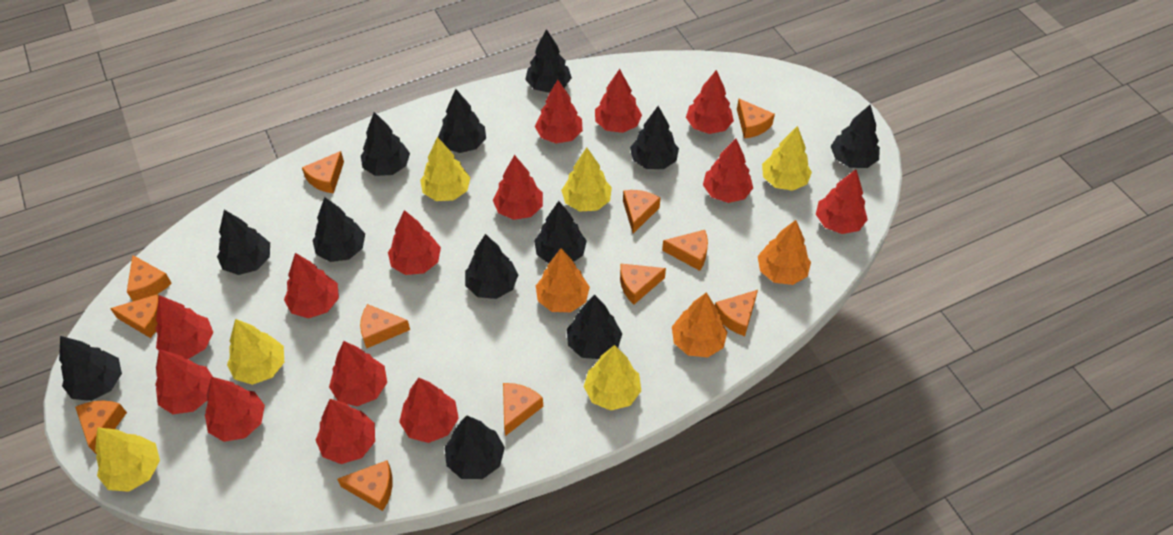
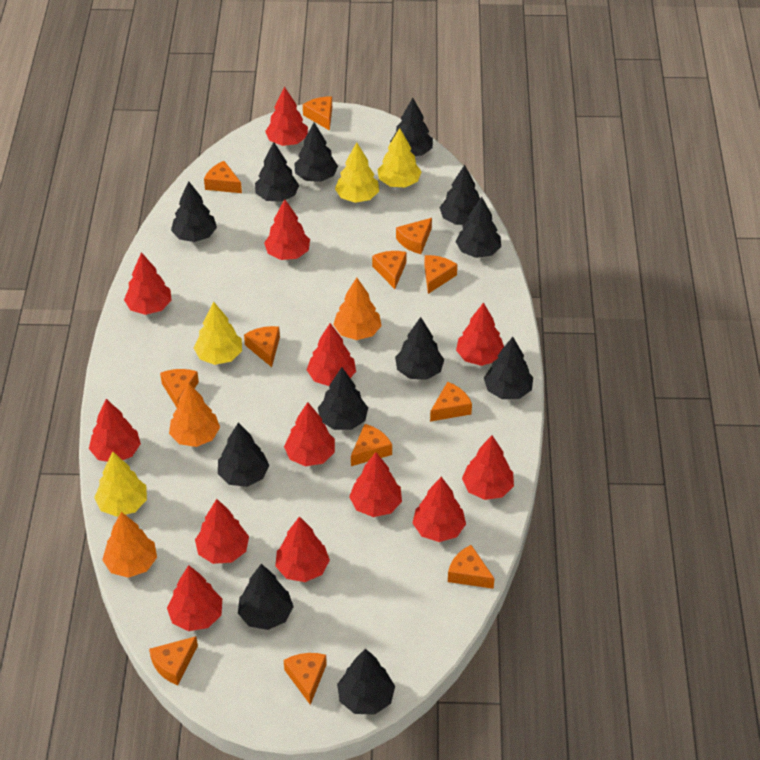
red tree: 14 -> 13
yellow tree: 6 -> 4

